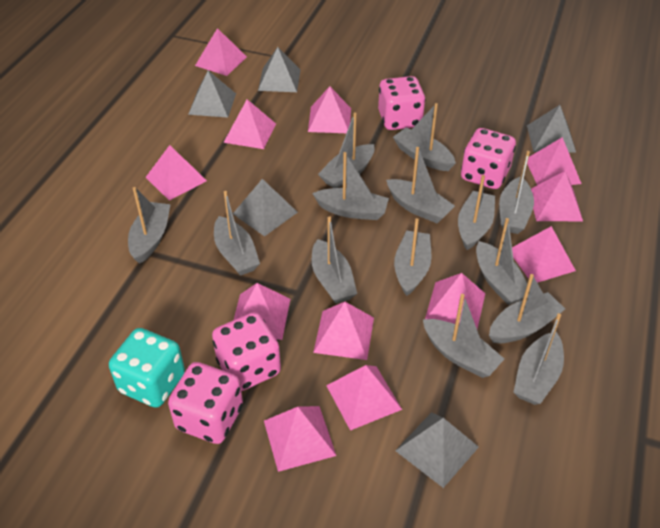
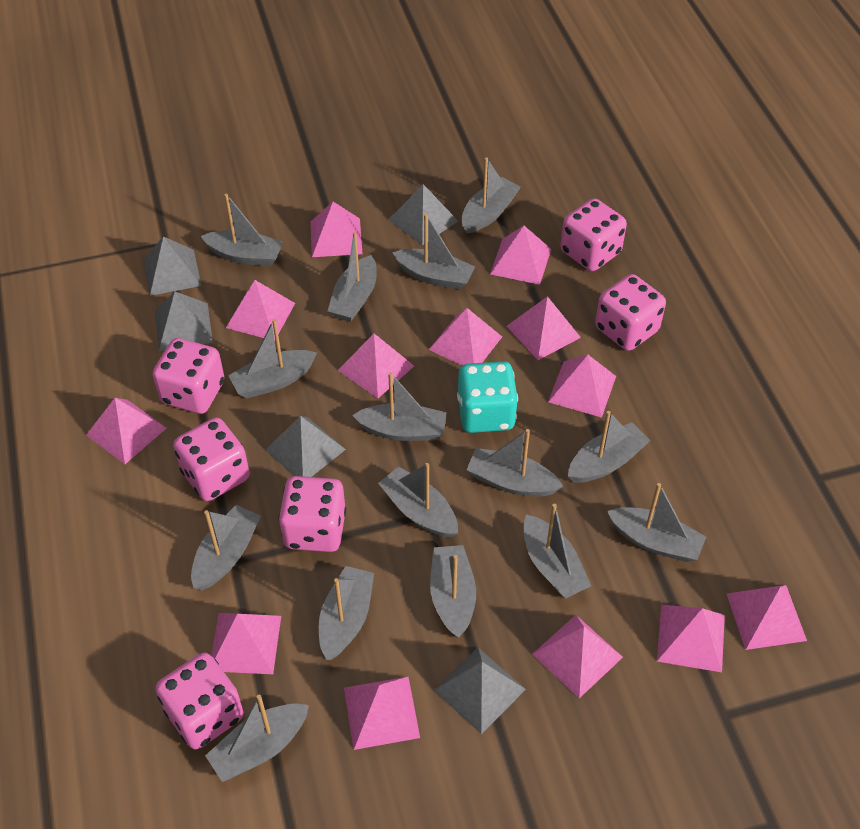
grey boat: 14 -> 15
pink dice: 4 -> 6
pink pyramid: 12 -> 13

